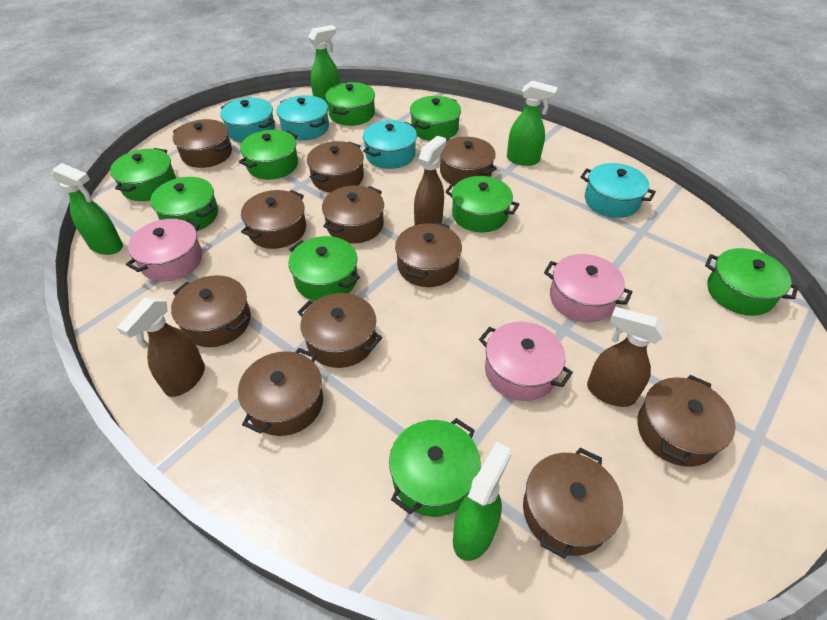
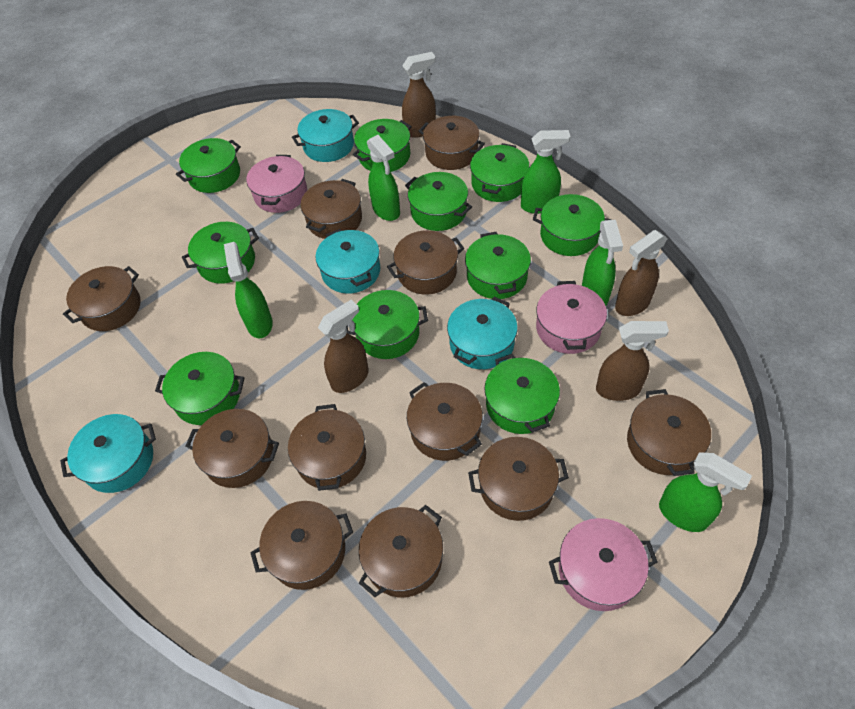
brown spray bottle: 3 -> 4
green pot: 9 -> 10
green spray bottle: 4 -> 5

